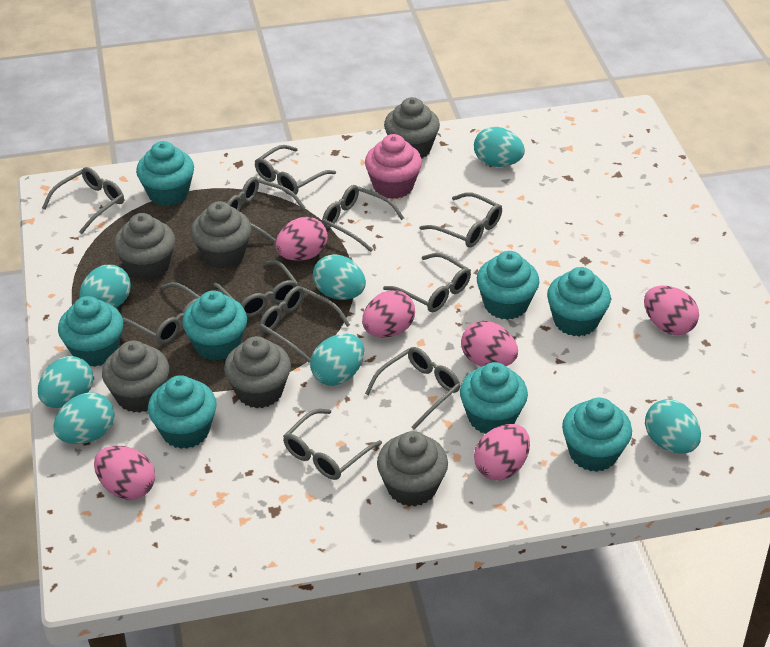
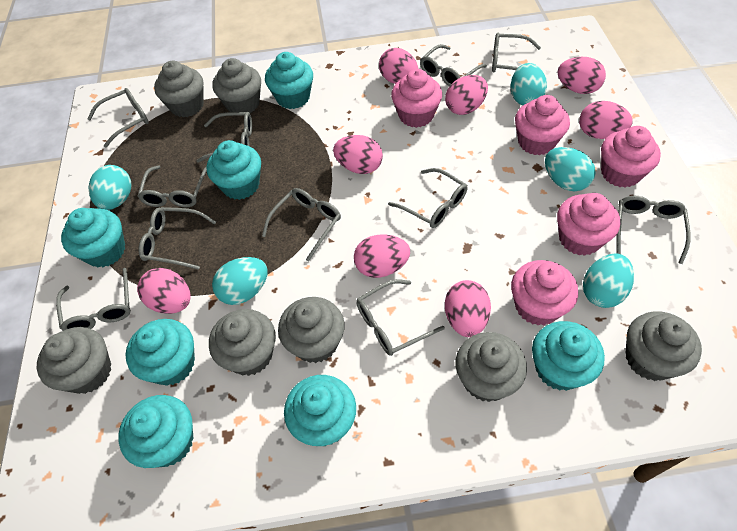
grey cupcake: 6 -> 7
pink cupcake: 1 -> 5
pink egg: 6 -> 8
turquoise cupcake: 8 -> 7
turquoise egg: 7 -> 5

